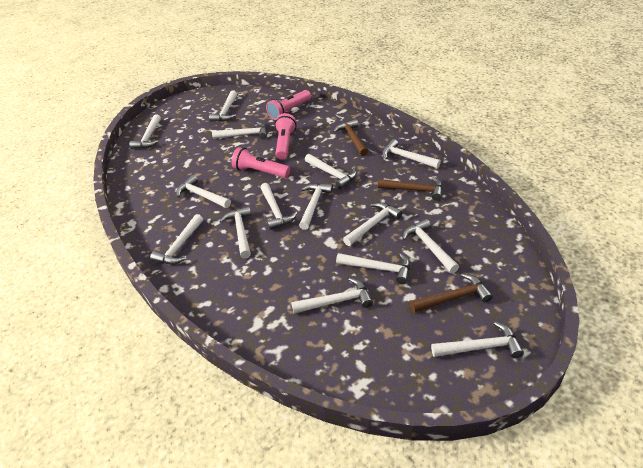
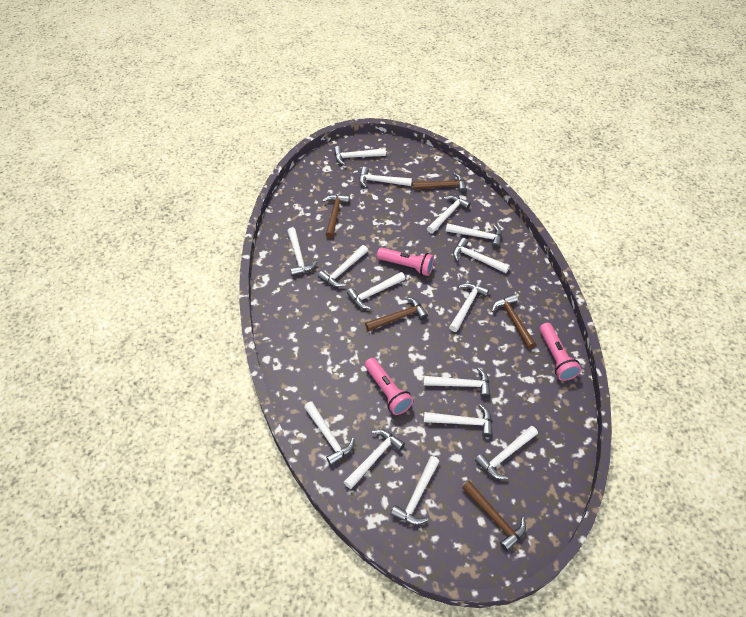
brown hammer: 3 -> 5

